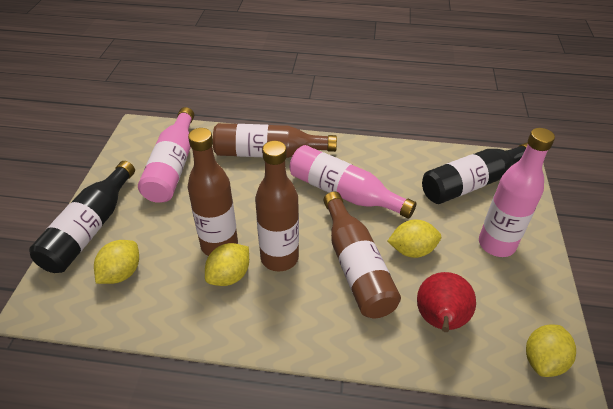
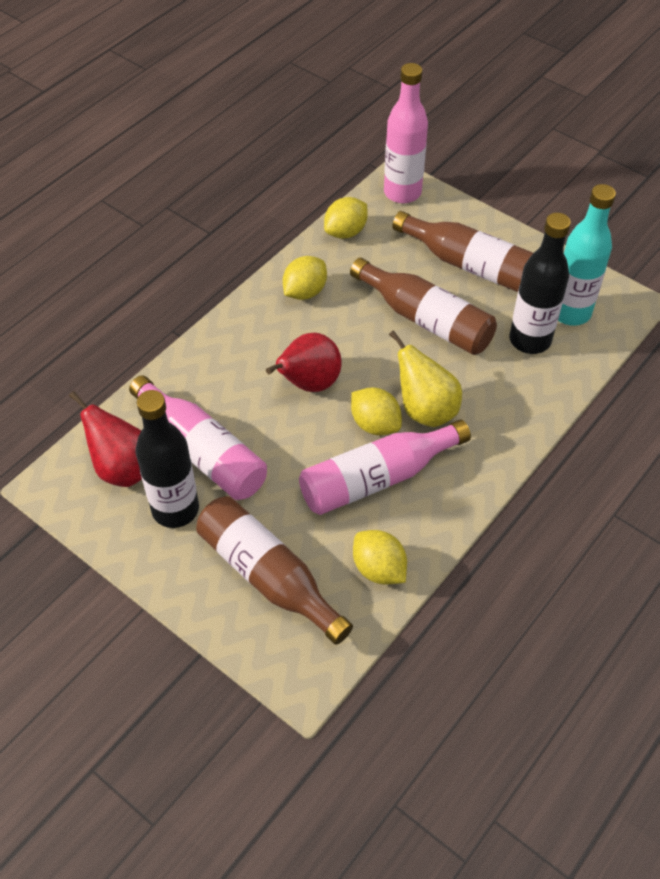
brown bottle: 4 -> 3
red pear: 1 -> 2
turquoise bottle: 0 -> 1
yellow pear: 0 -> 1

